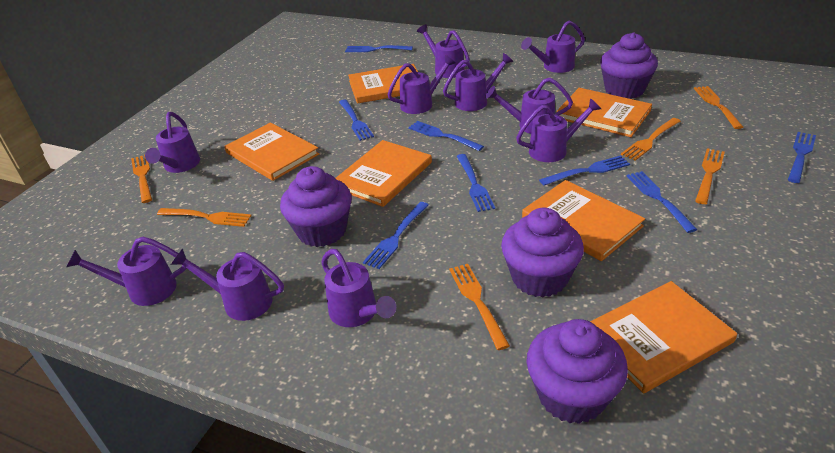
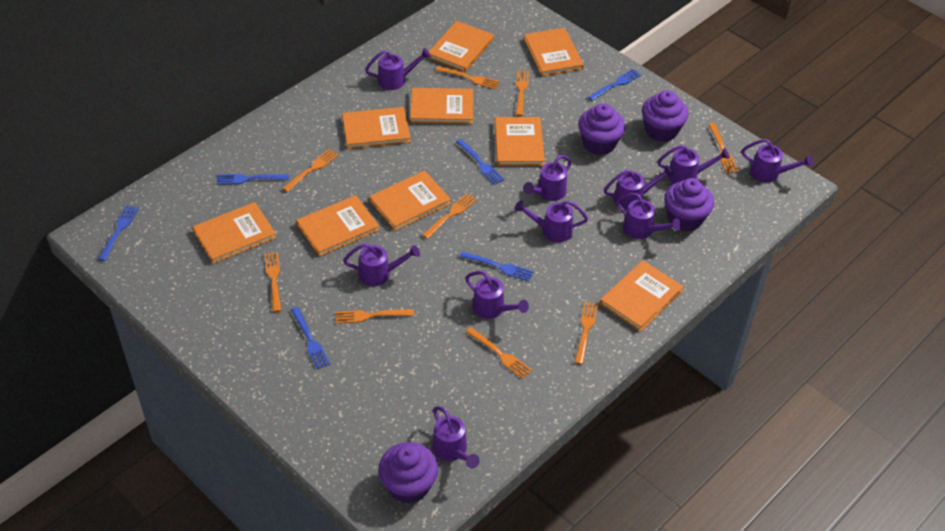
blue fork: 8 -> 6
orange book: 6 -> 9
orange fork: 6 -> 9

